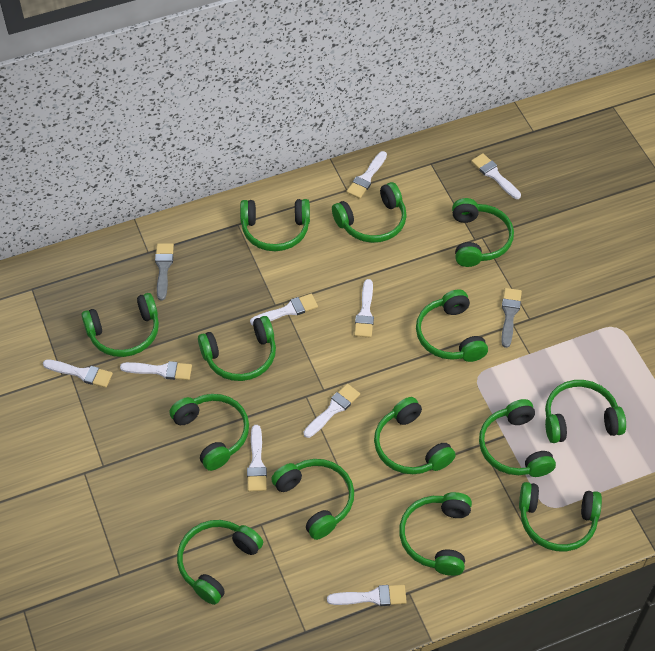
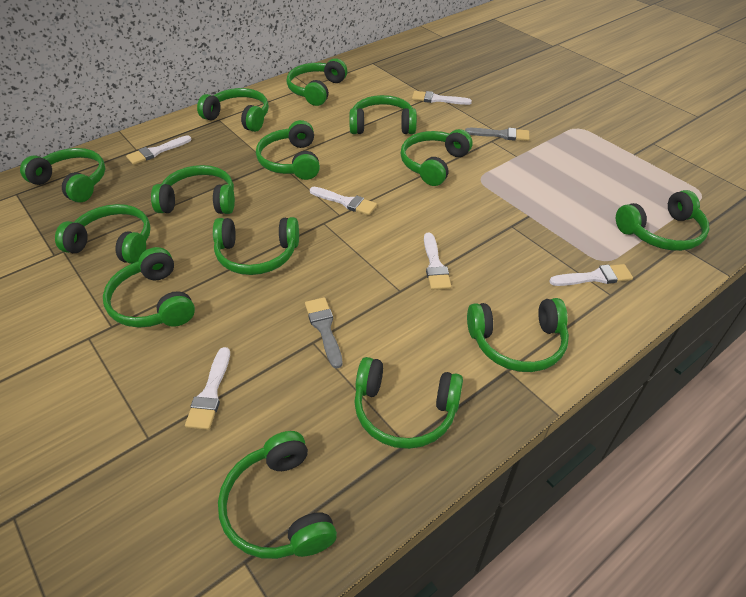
white brush: 9 -> 6

